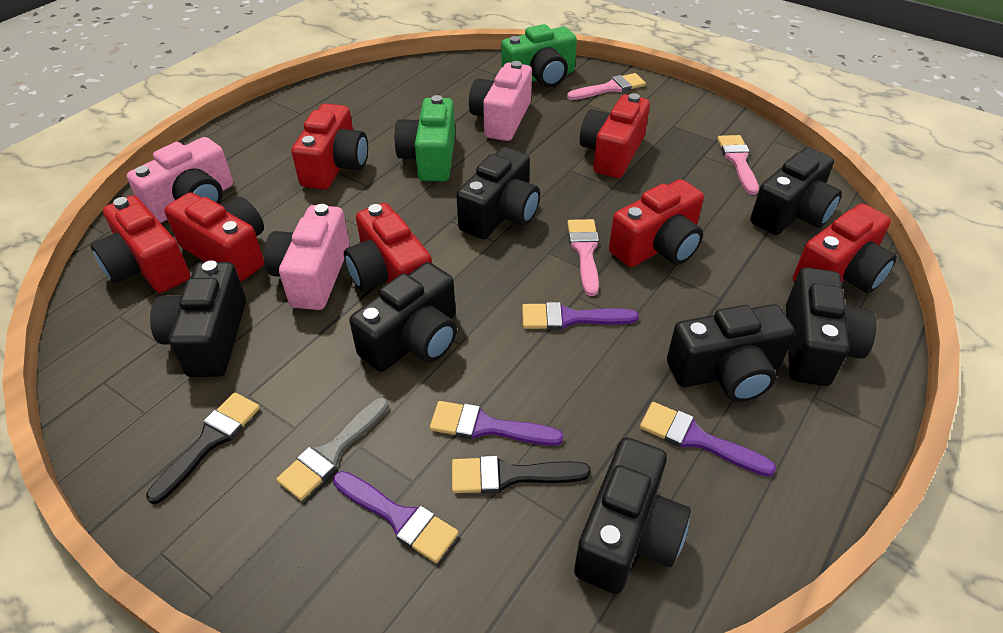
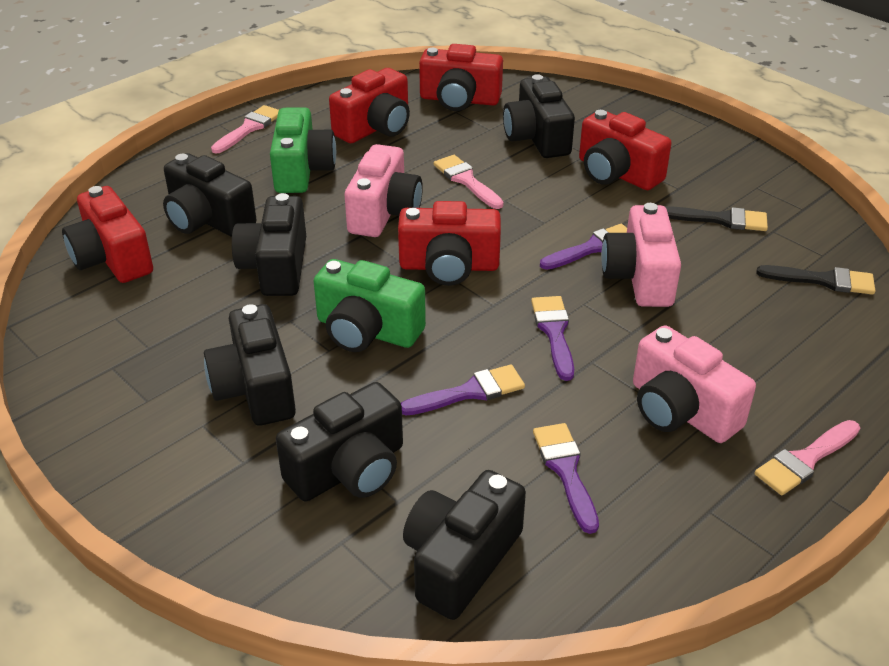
black camera: 7 -> 6
grey brush: 1 -> 0
red camera: 7 -> 5

